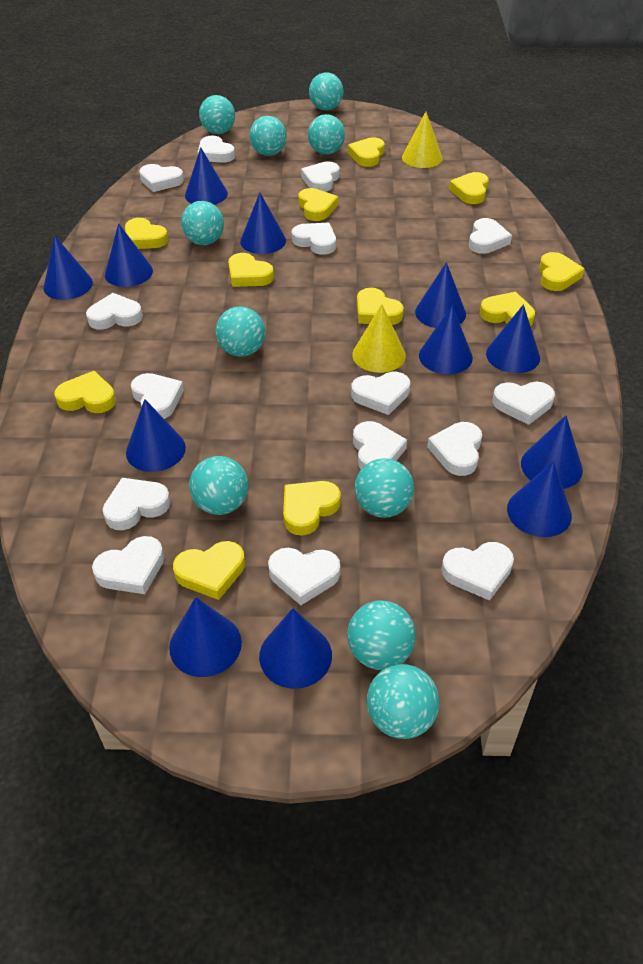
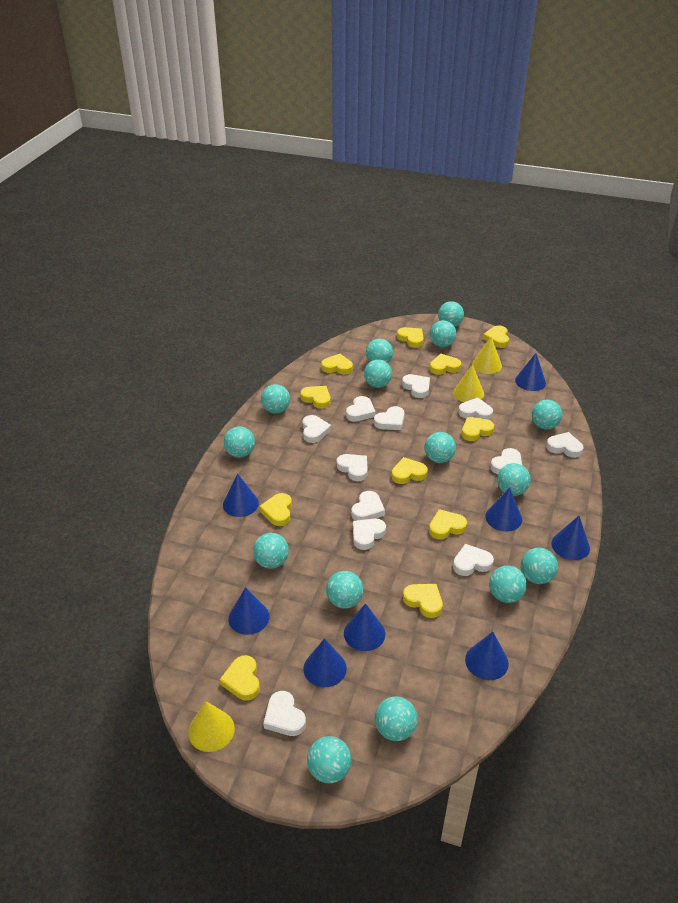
blue cone: 12 -> 8
turquoise ball: 10 -> 15
white heart: 15 -> 12
yellow cone: 2 -> 3

